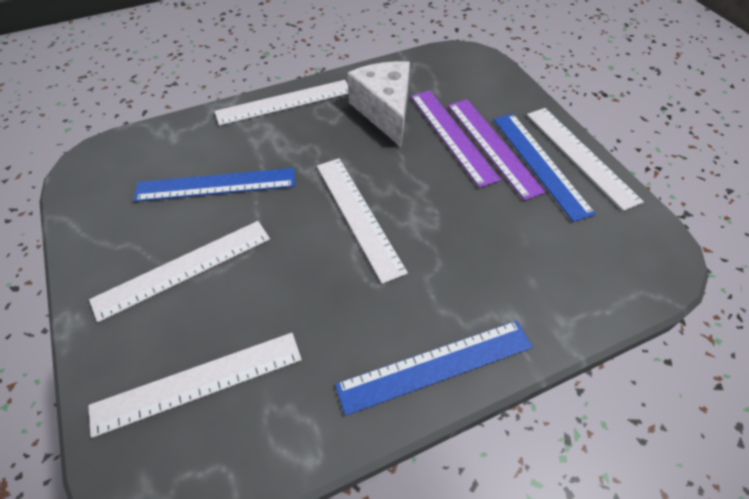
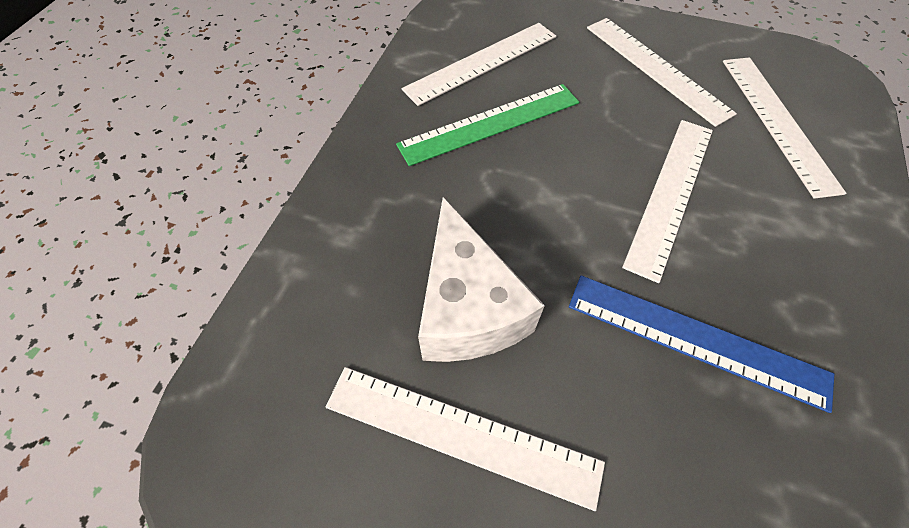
blue ruler: 3 -> 1
green ruler: 0 -> 1
purple ruler: 2 -> 0

